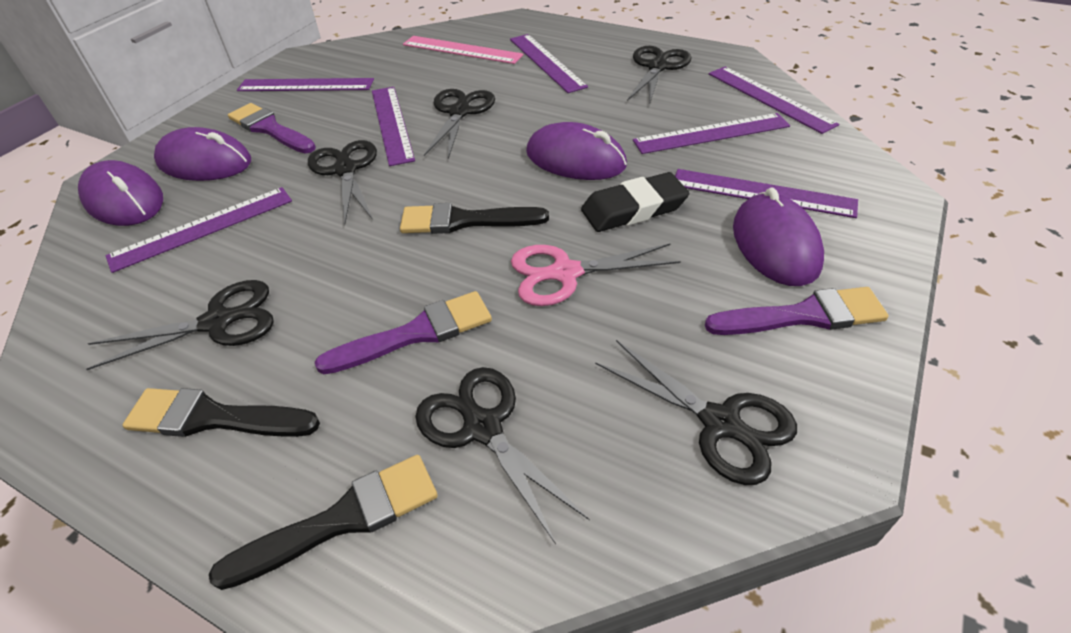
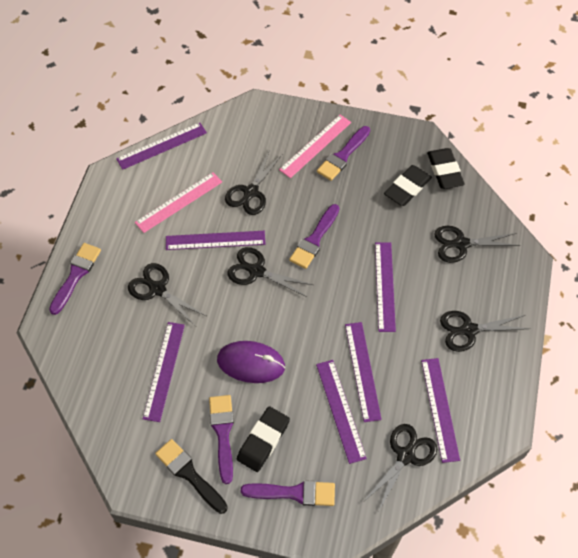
black brush: 3 -> 1
black eraser: 1 -> 3
pink ruler: 1 -> 2
pink scissors: 1 -> 0
purple brush: 3 -> 5
purple mouse: 4 -> 1

